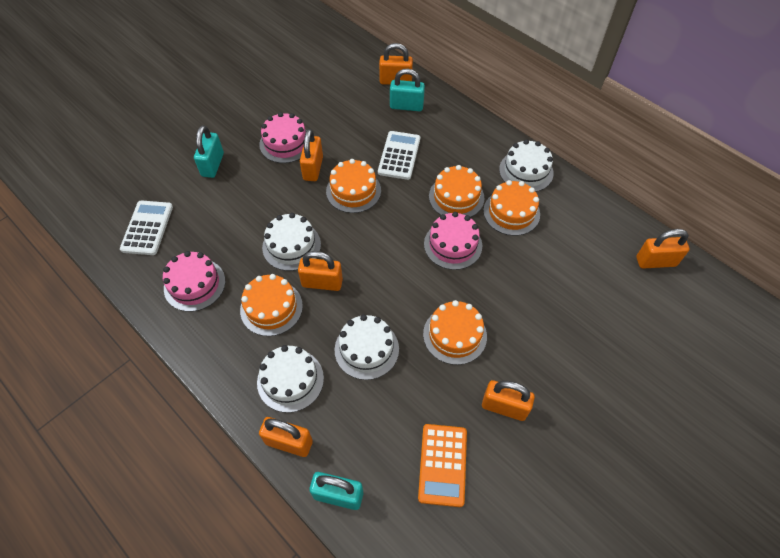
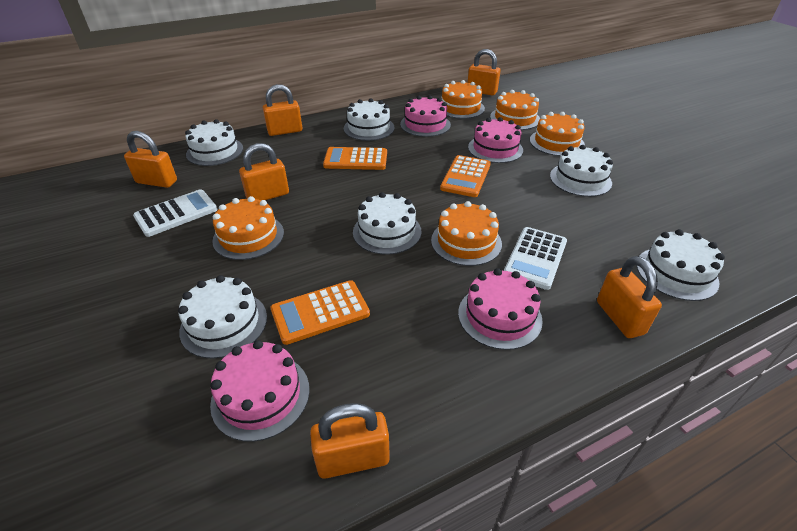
orange calculator: 1 -> 3
pink cake: 3 -> 4
turquoise padlock: 3 -> 0
white cake: 4 -> 6

